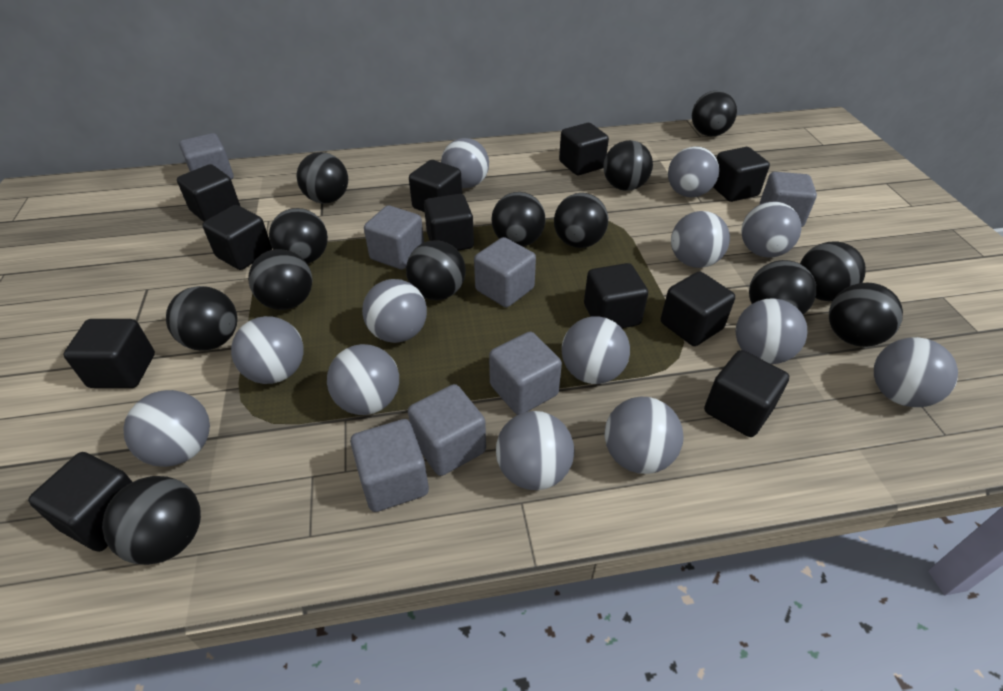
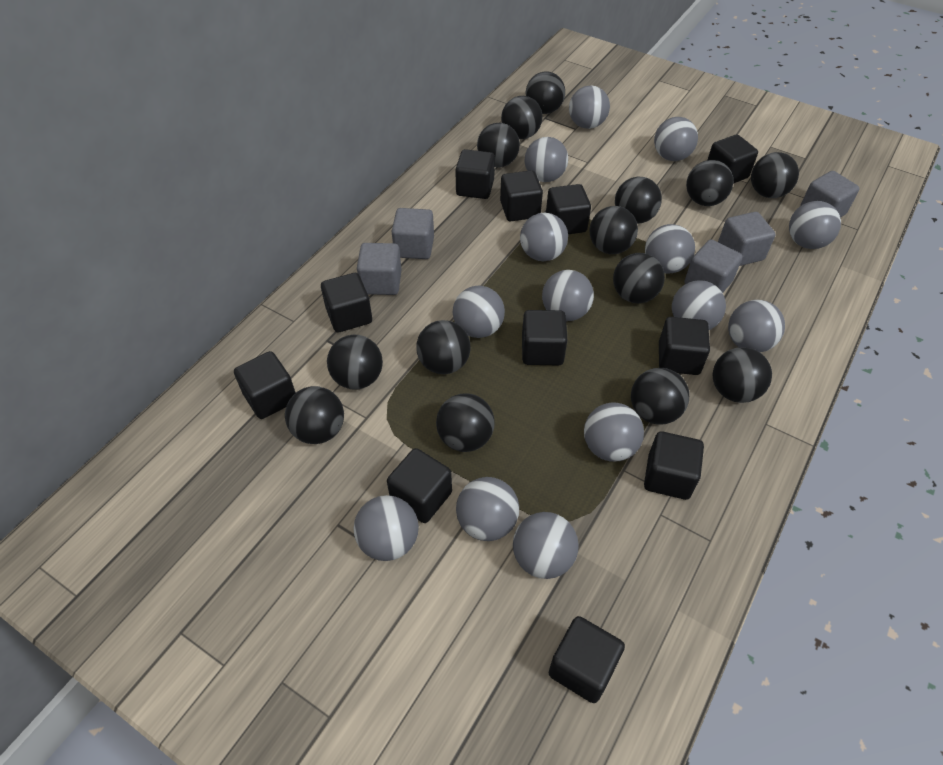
black ball: 13 -> 14
grey ball: 13 -> 14
grey cube: 7 -> 5

